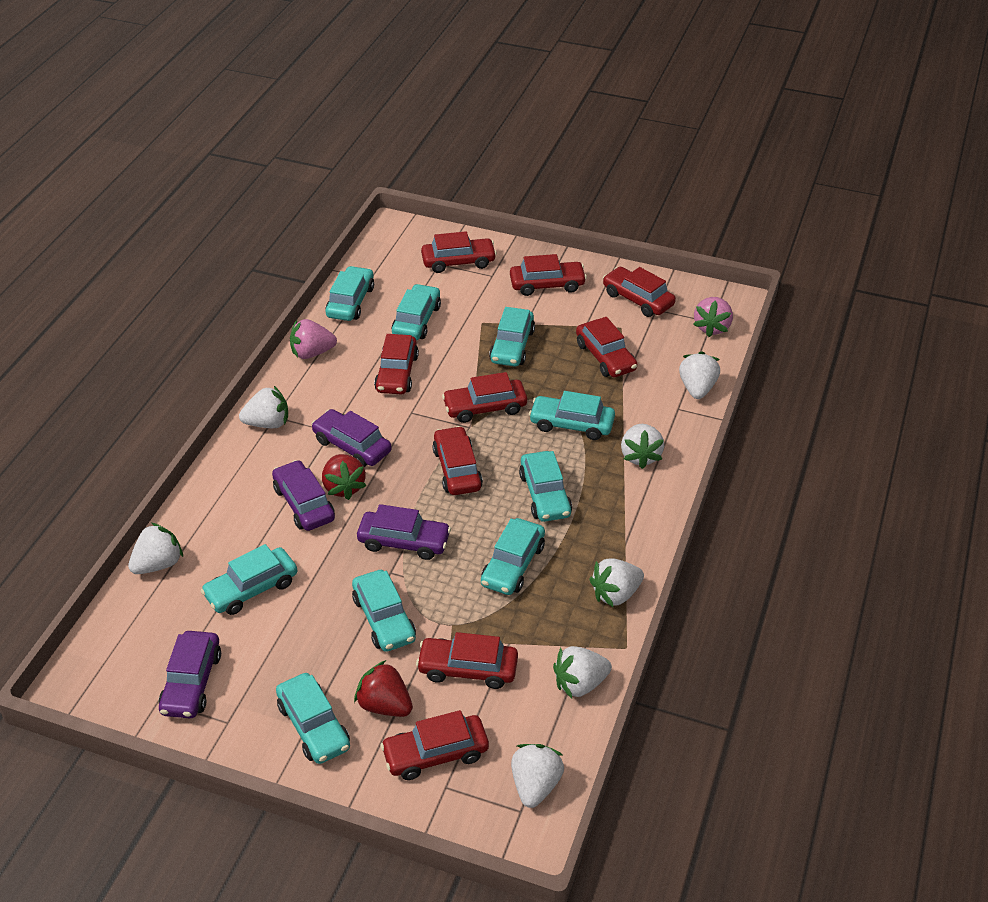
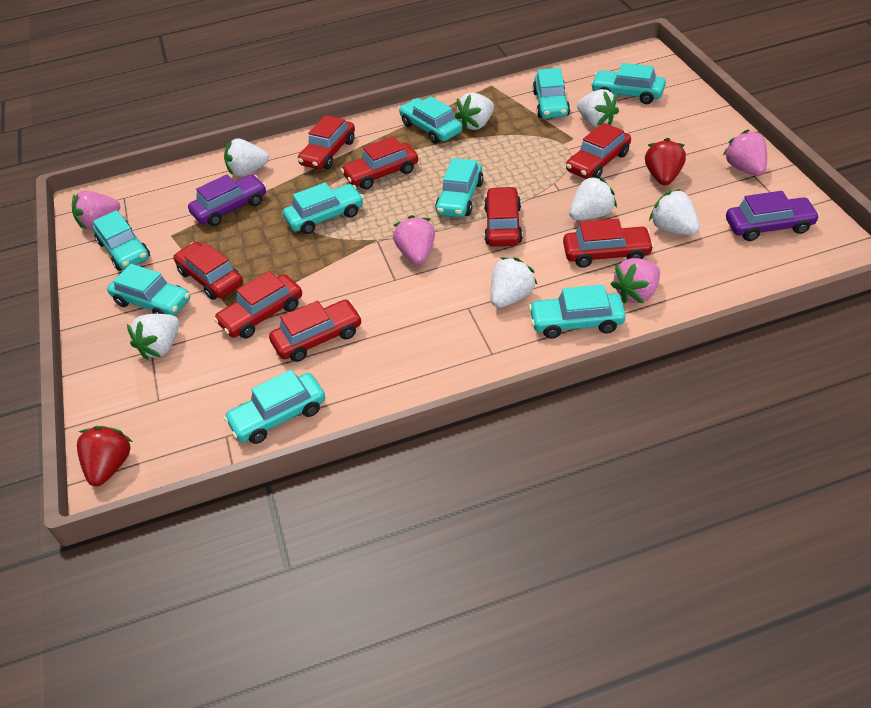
pink strawberry: 2 -> 4
purple car: 4 -> 2
red car: 9 -> 8

